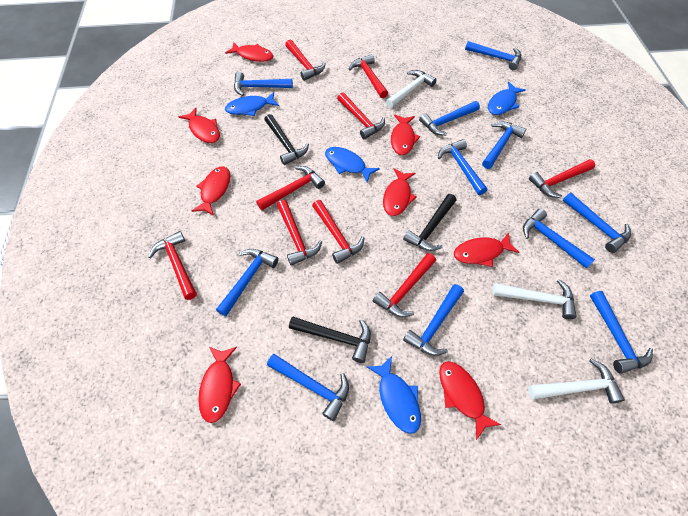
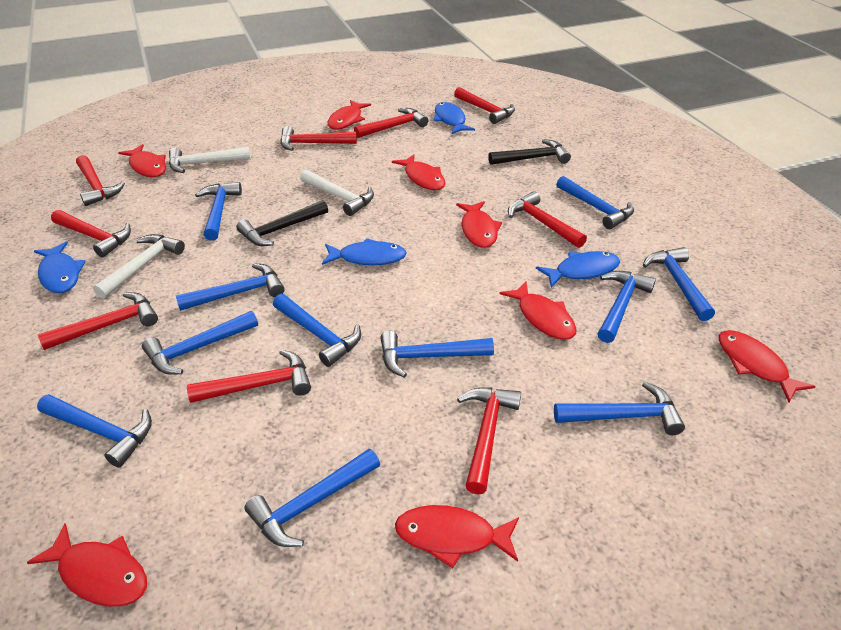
black hammer: 3 -> 2

